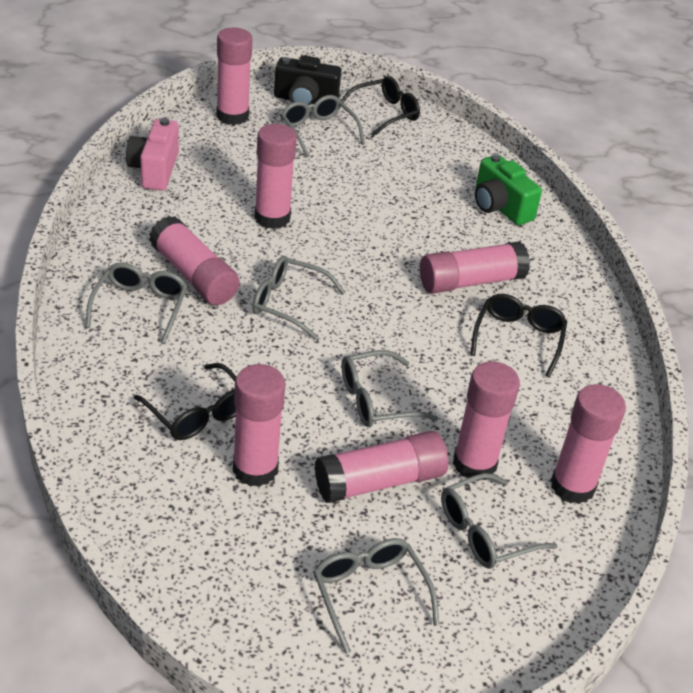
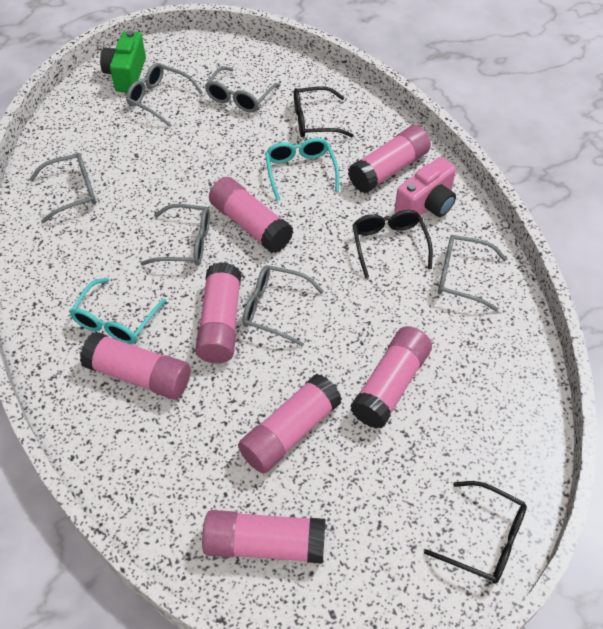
black camera: 1 -> 0
pink glue stick: 8 -> 7
turquoise glasses: 0 -> 2

